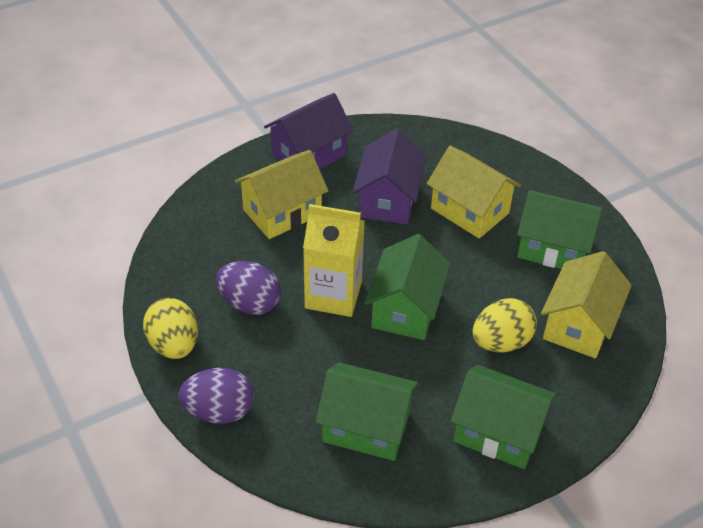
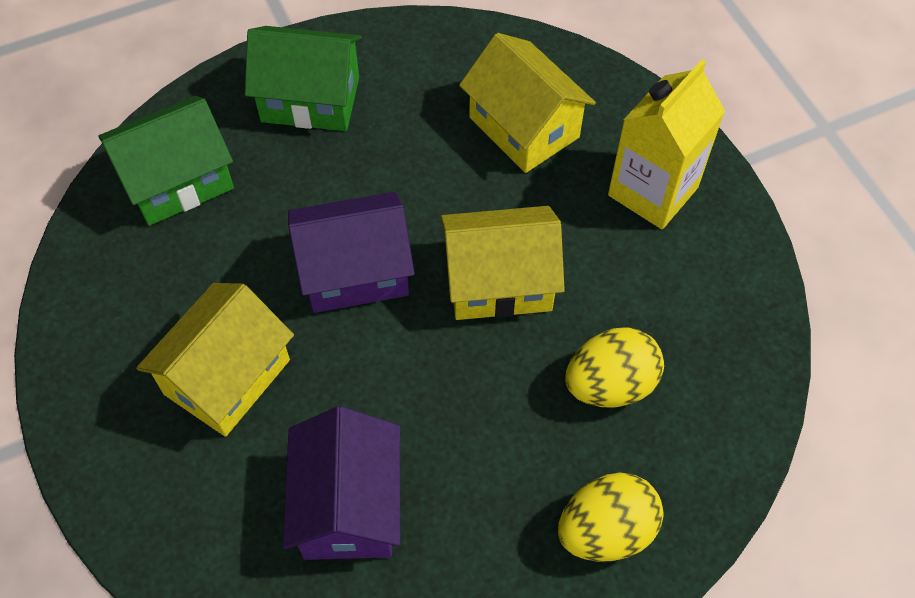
green house: 4 -> 2
purple egg: 2 -> 0

